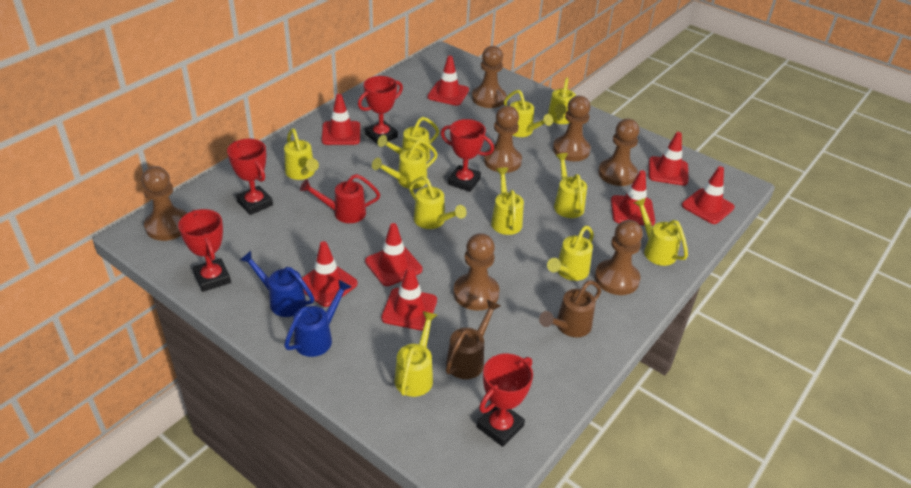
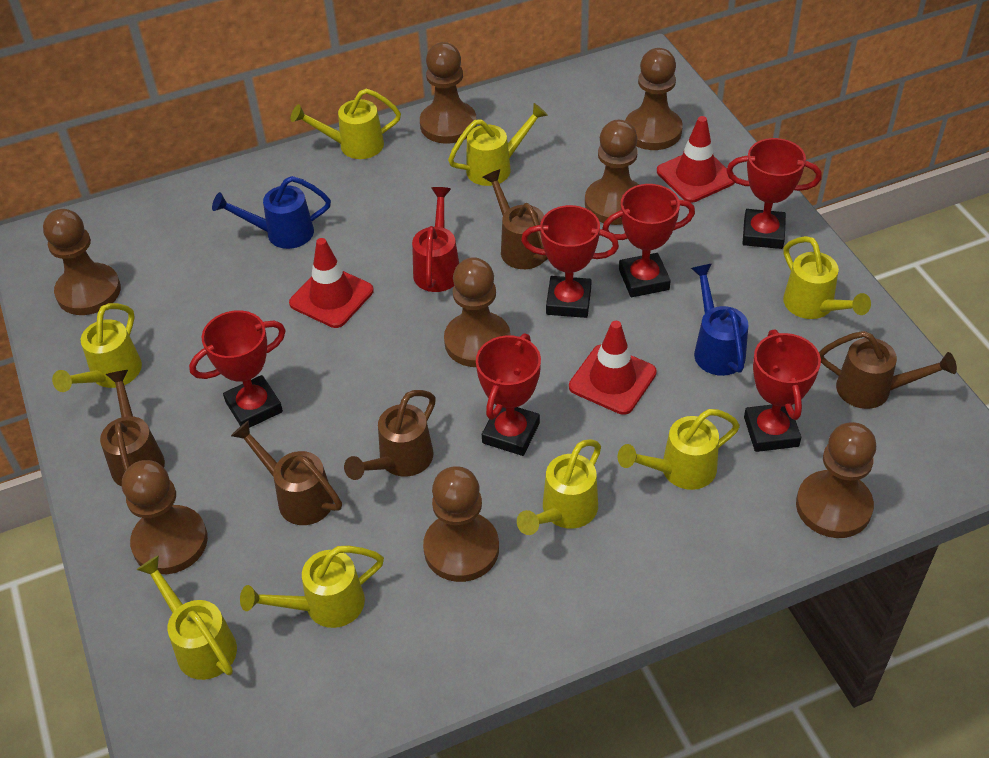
brown pawn: 7 -> 8
brown watering can: 2 -> 5
red traffic cone: 8 -> 3
red trophy: 5 -> 6
yellow watering can: 11 -> 8

